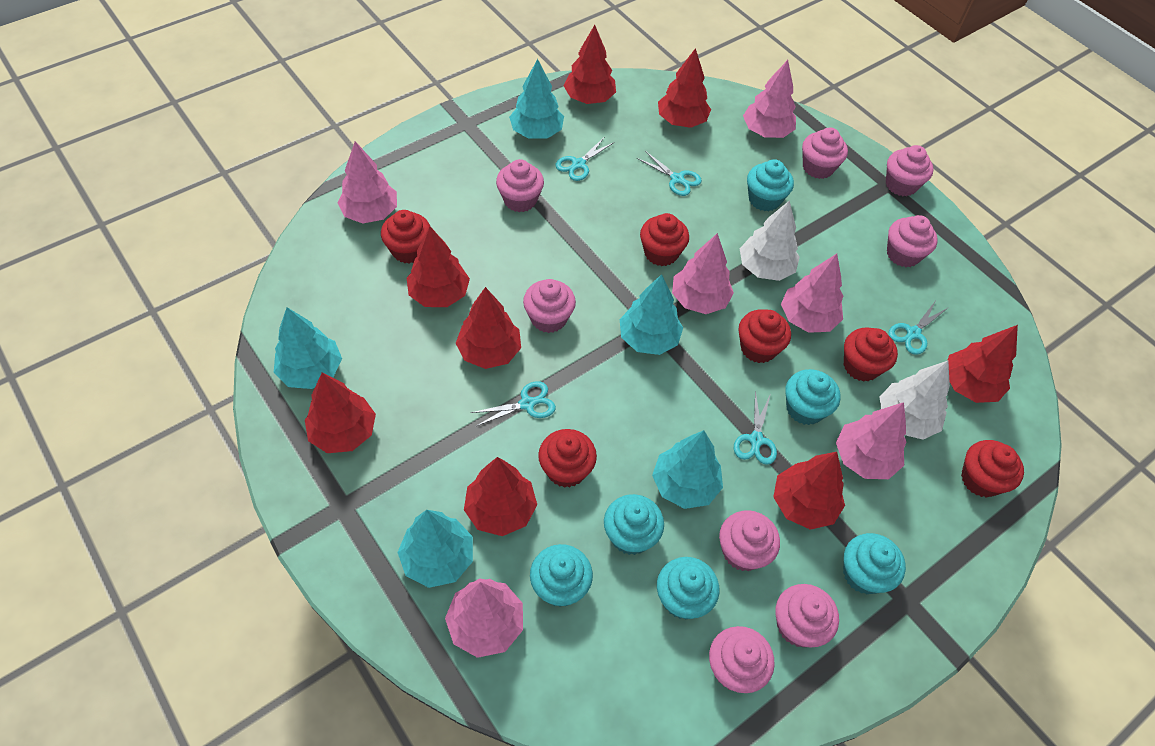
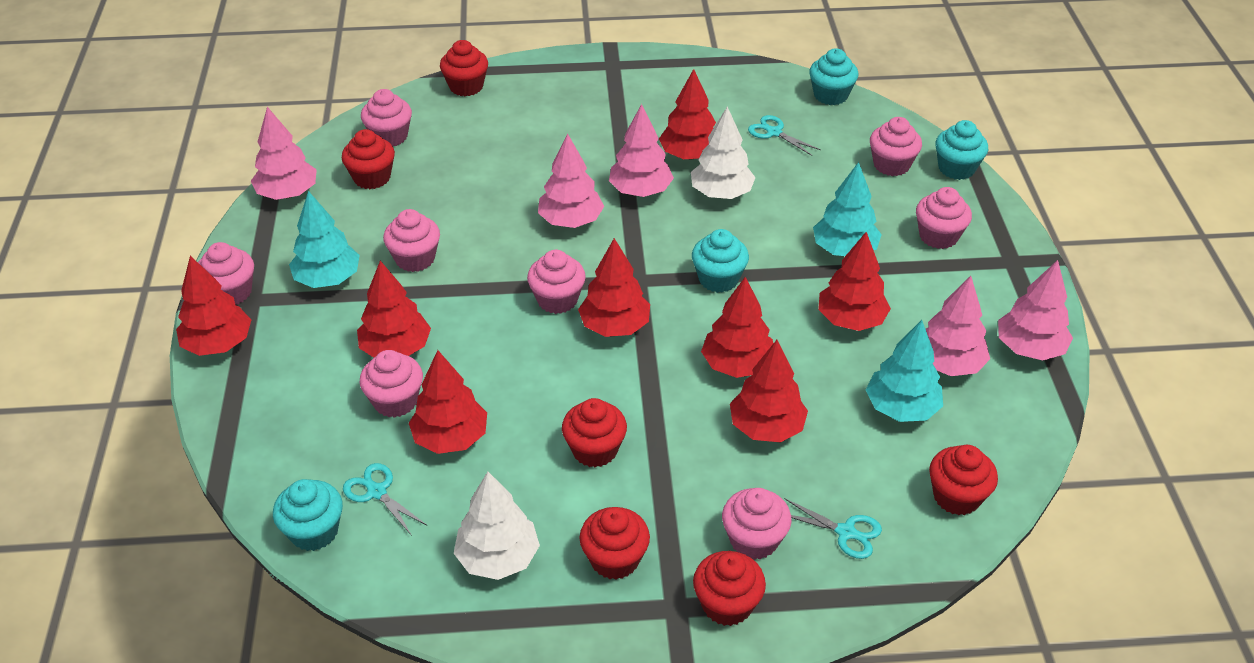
pink tree: 6 -> 5
turquoise cupcake: 6 -> 4
turquoise scissors: 5 -> 3
turquoise tree: 5 -> 3

